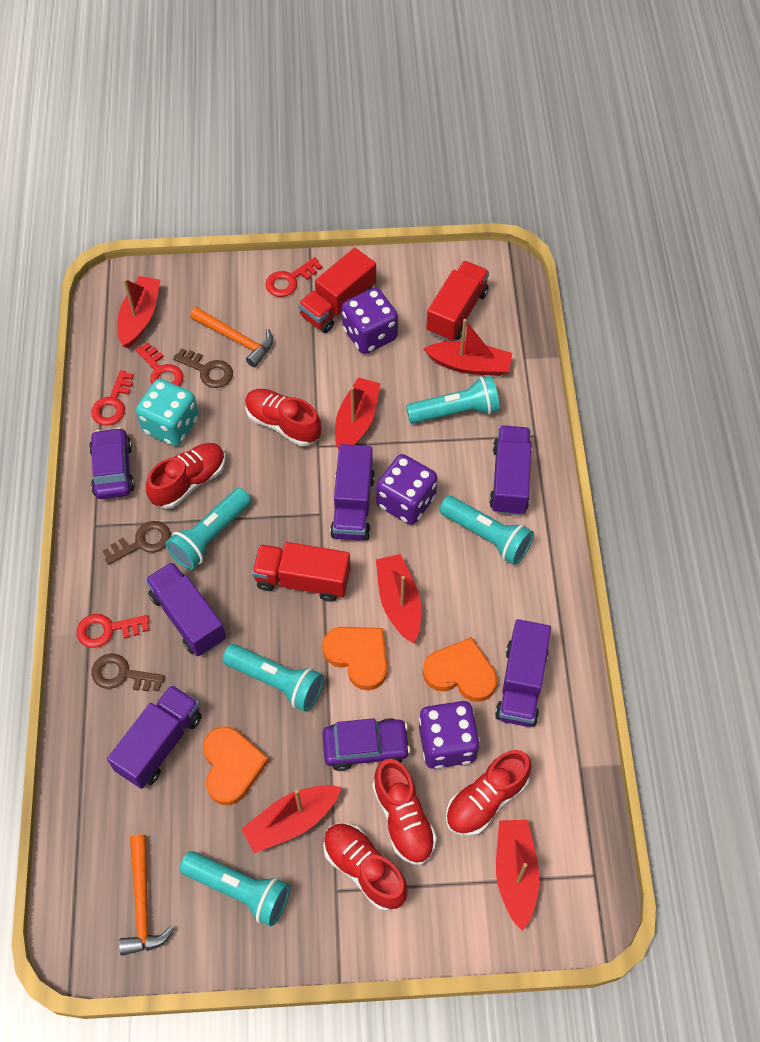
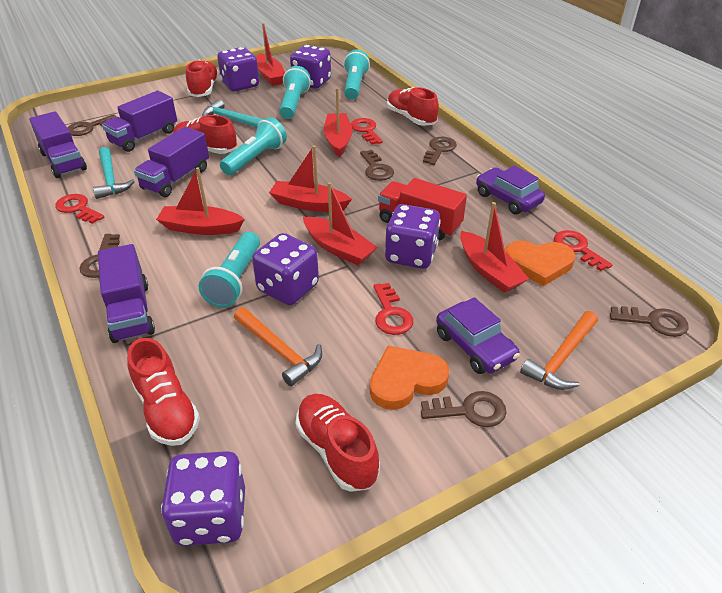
brown key: 3 -> 6
orange heart: 3 -> 2
purple dice: 3 -> 5
purple truck: 5 -> 4
red truck: 3 -> 1
turquoise dice: 1 -> 0
turquoise flashlight: 5 -> 4
turquoise hammer: 0 -> 2

